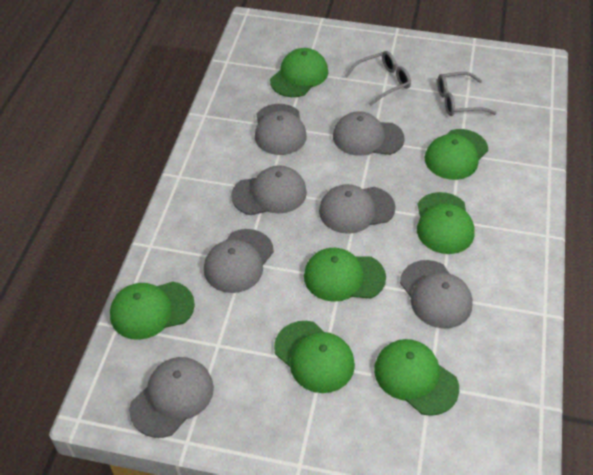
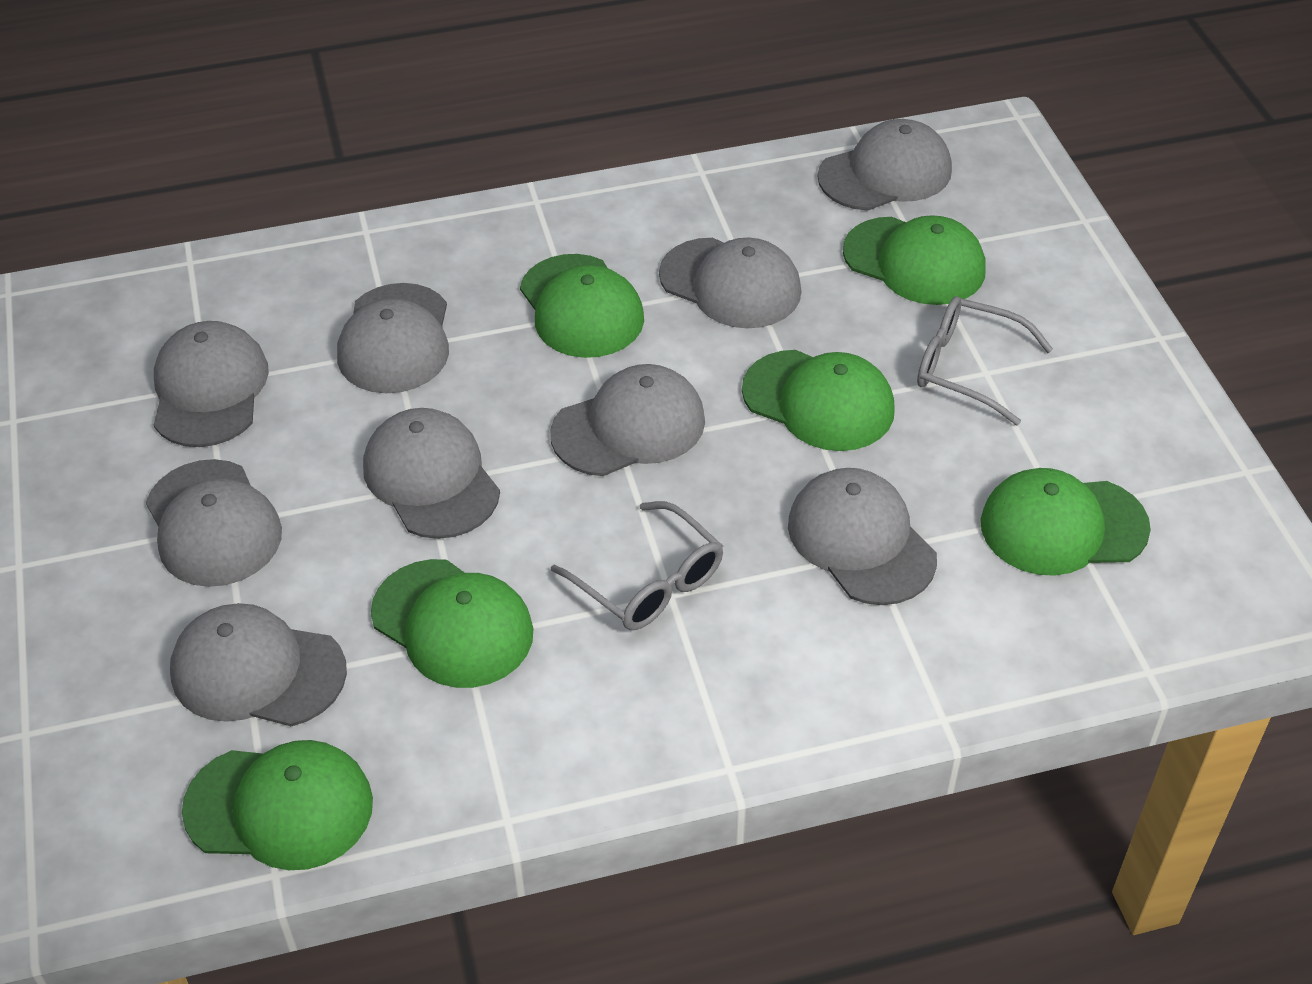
green cap: 7 -> 6
grey cap: 7 -> 9

